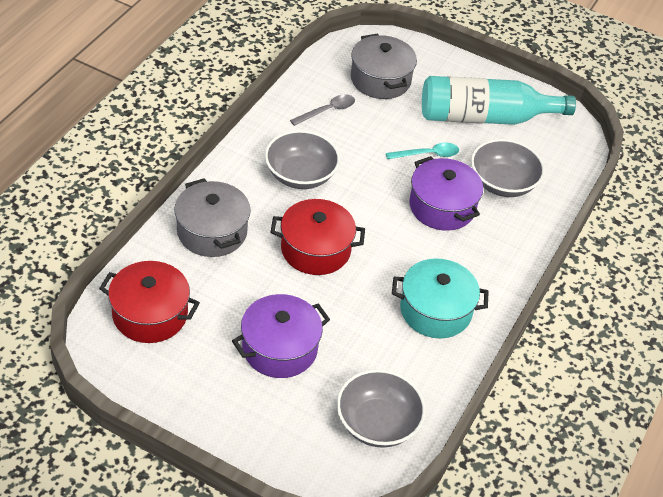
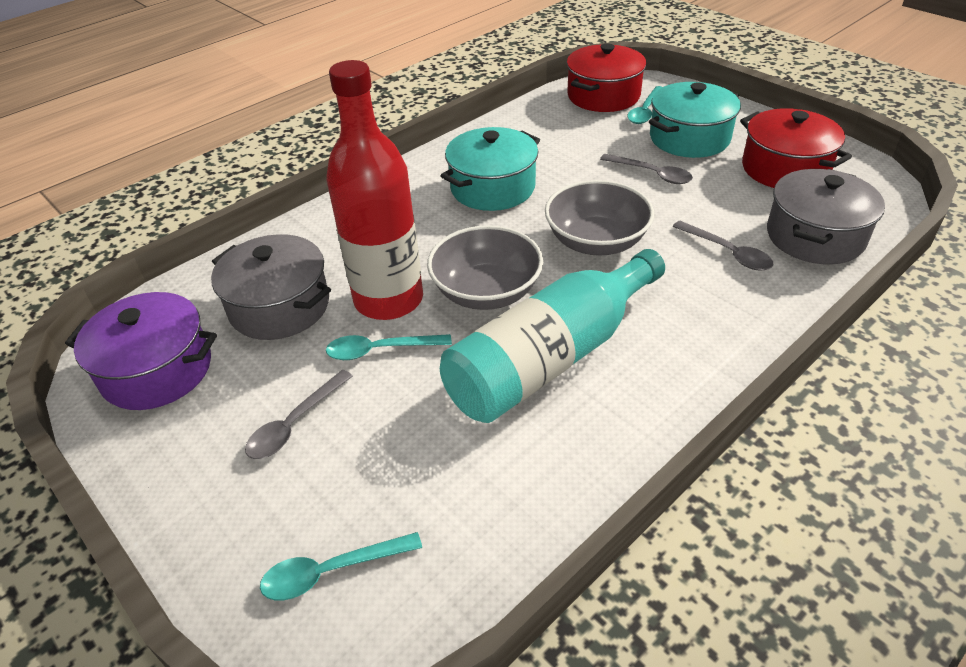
grey bowl: 3 -> 2
grey spoon: 1 -> 3
purple pot: 2 -> 1
red bottle: 0 -> 1
turquoise pot: 1 -> 2
turquoise spoon: 1 -> 3

